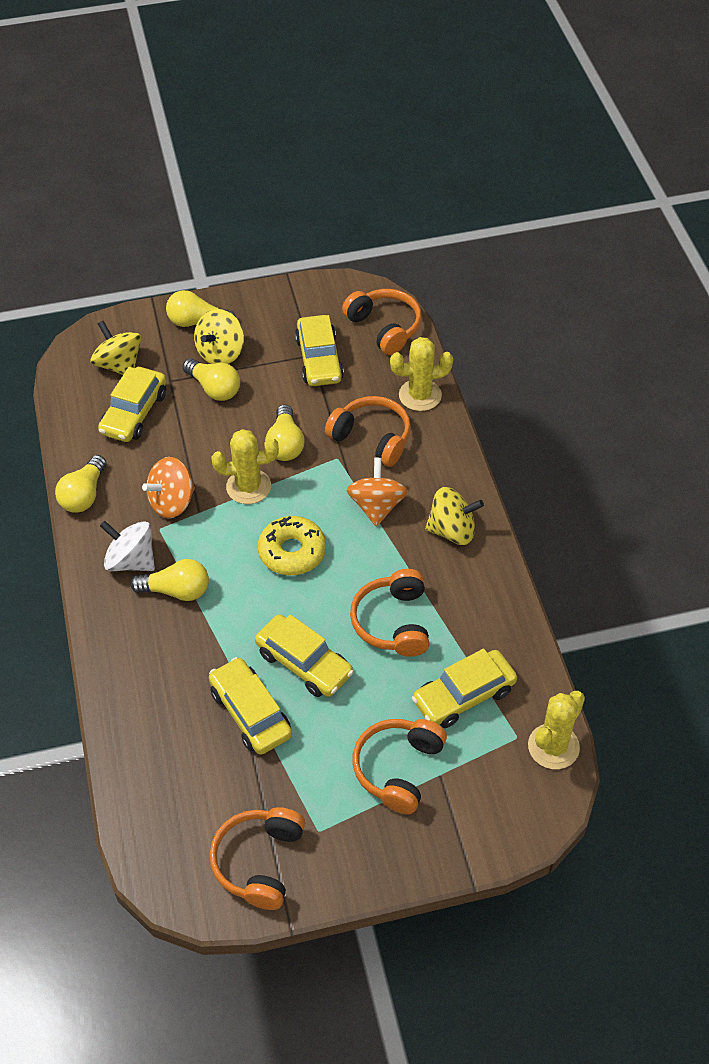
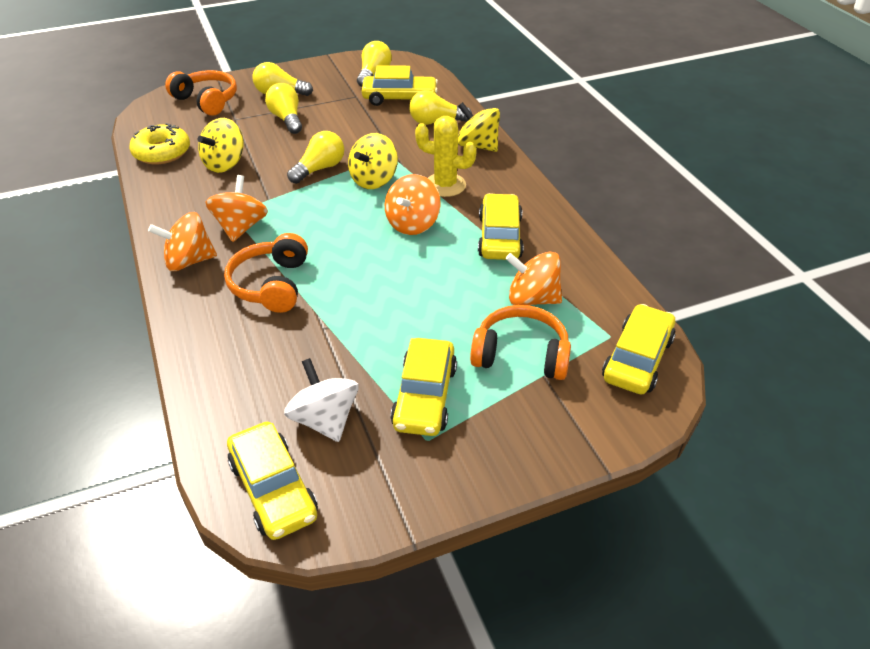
orange headphones: 5 -> 3
orange spinning top: 2 -> 4
yellow cactus: 3 -> 1

